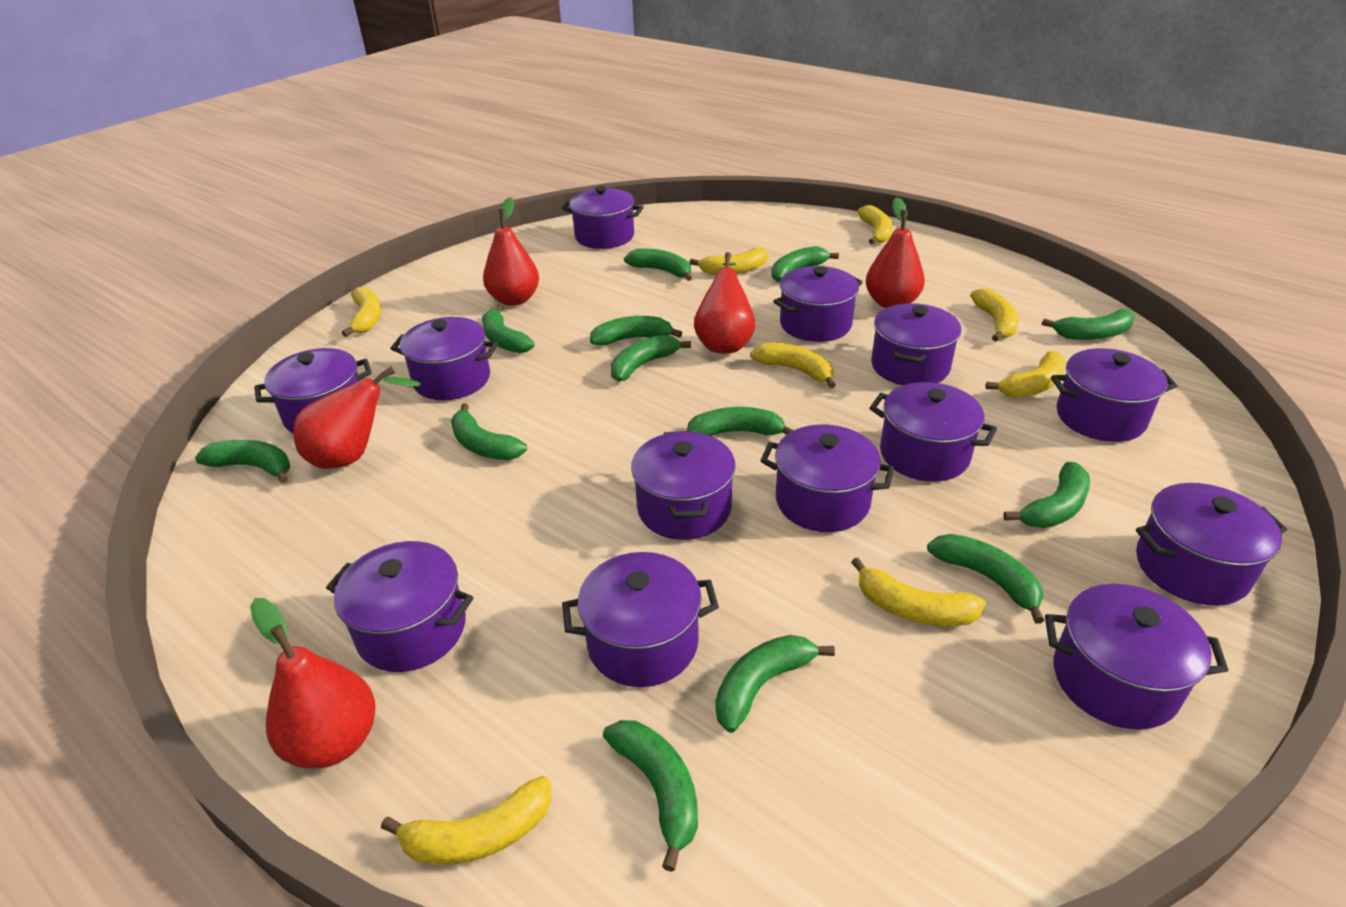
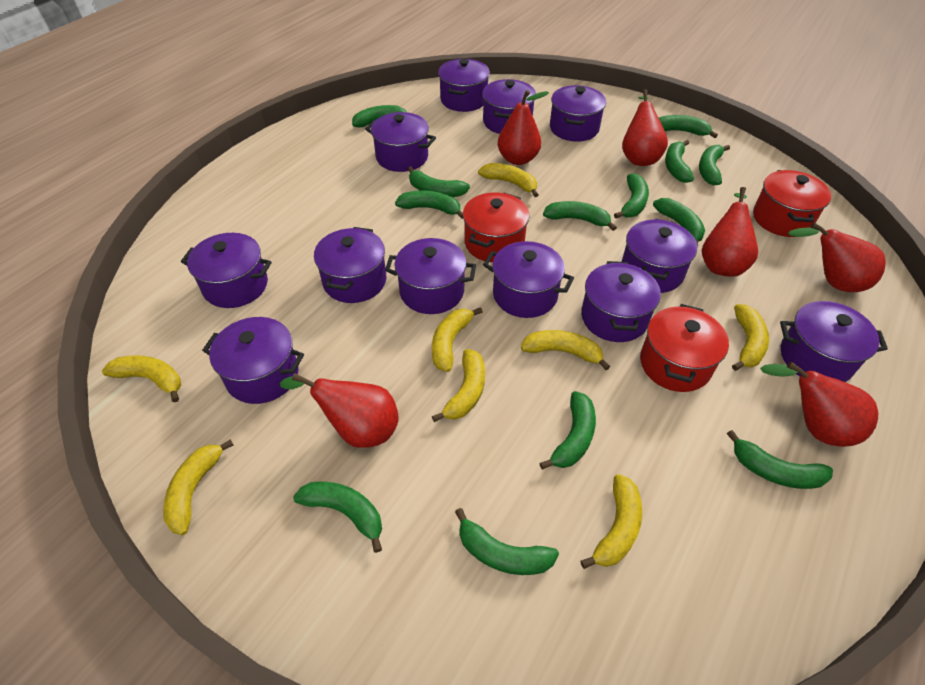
purple pot: 13 -> 12
red pear: 5 -> 6
red pot: 0 -> 3

